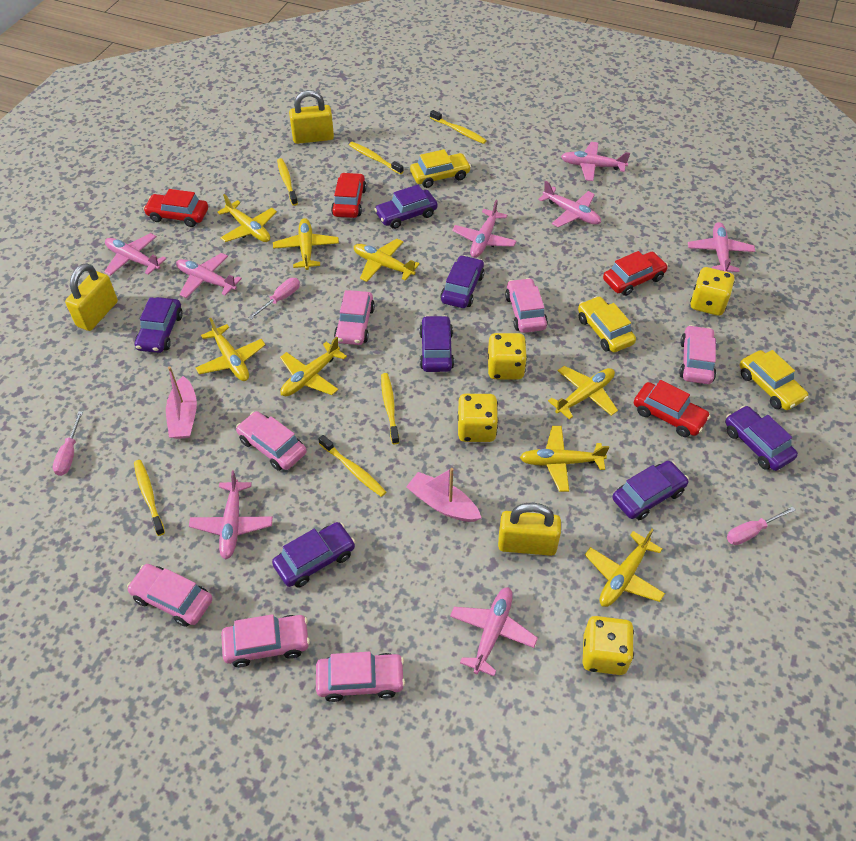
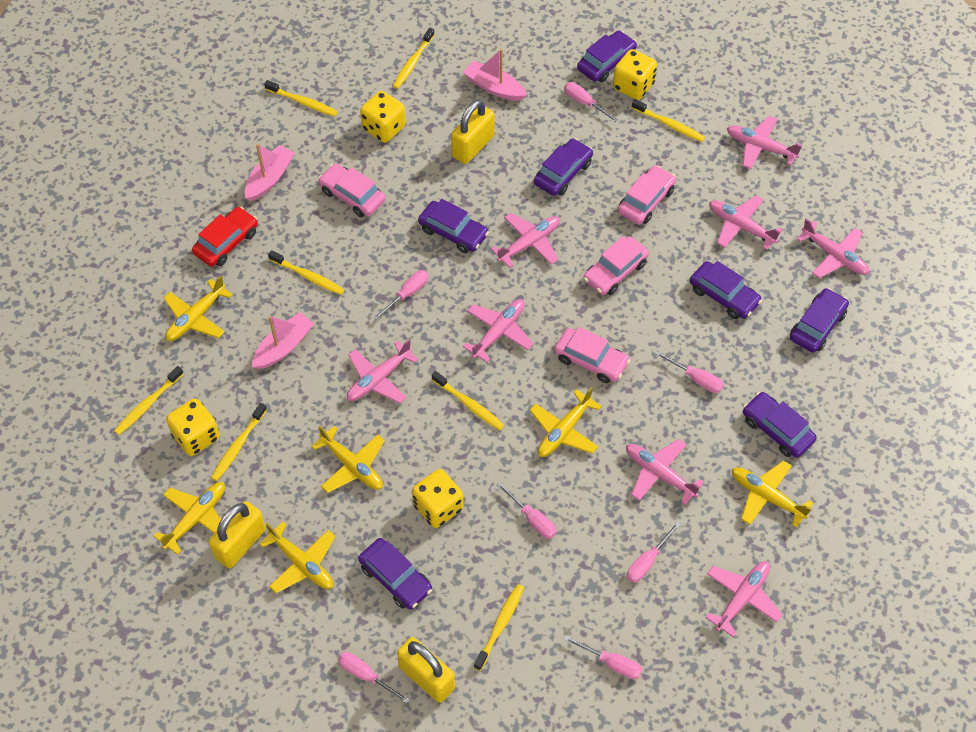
pink boat: 2 -> 3
pink car: 7 -> 4
pink screwdriver: 3 -> 7
red car: 4 -> 1
yellow car: 3 -> 0
yellow plane: 8 -> 6
yellow toothbrush: 6 -> 8

